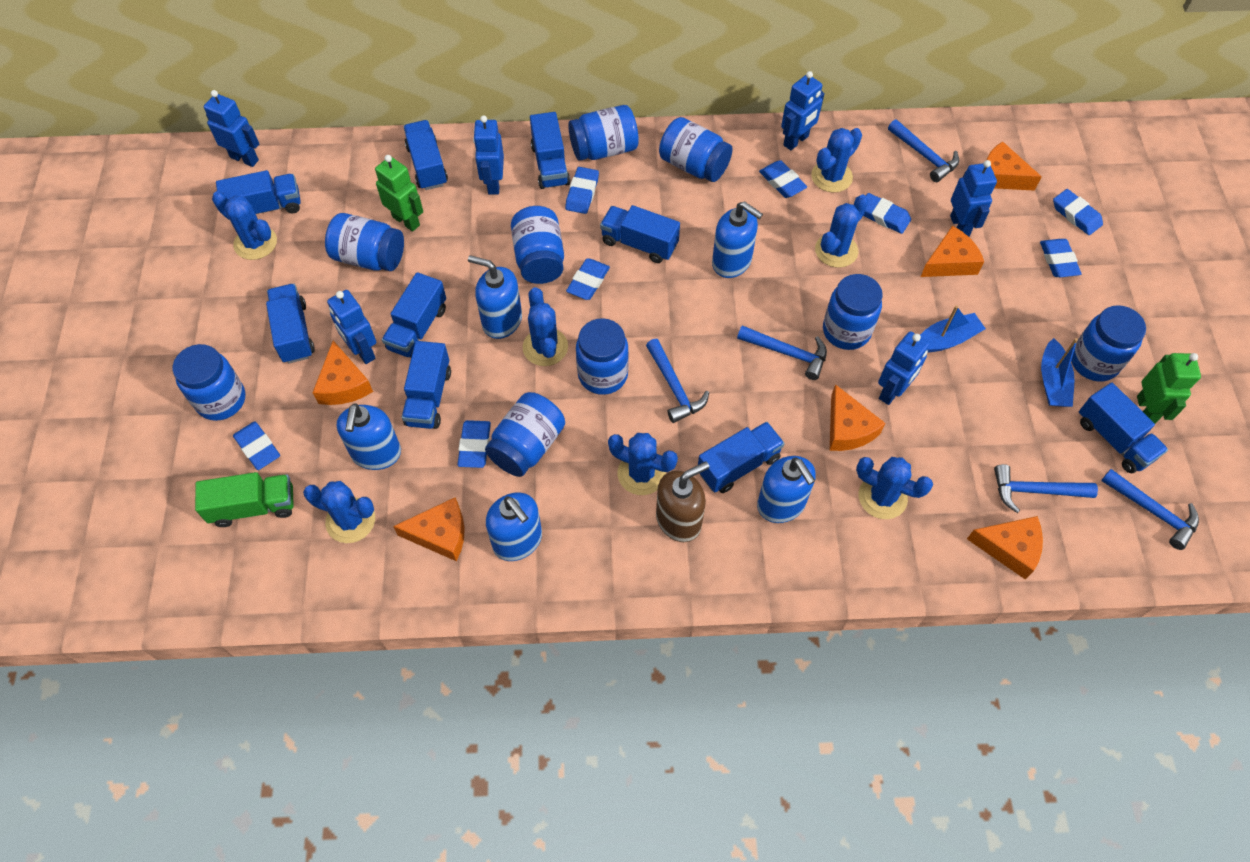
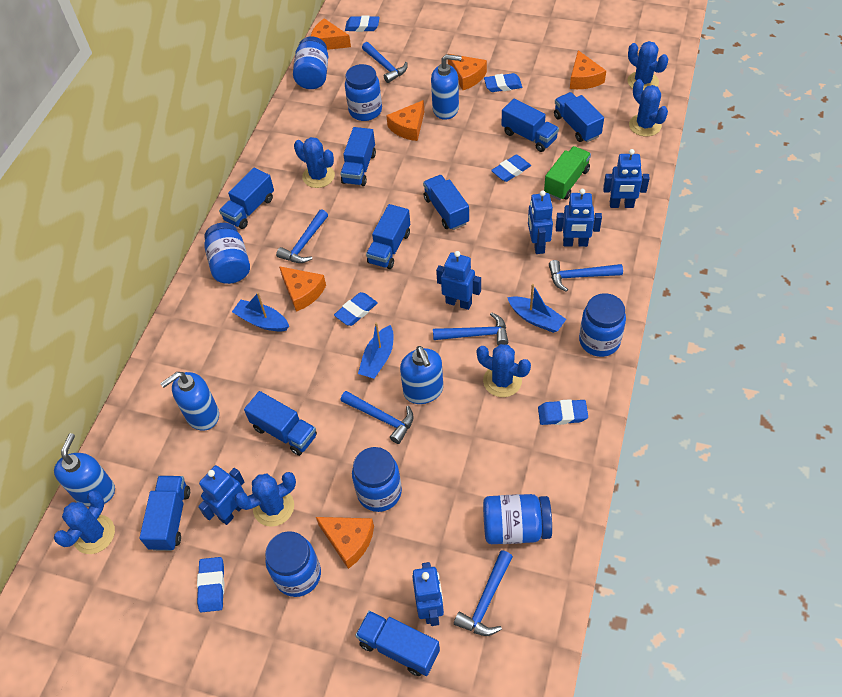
blue boat: 2 -> 3
blue cactus: 7 -> 6
blue eraser: 8 -> 6
blue hammer: 5 -> 6
blue jar: 9 -> 7
blue soap dispenser: 5 -> 4
brown soap dispenser: 1 -> 0
green robot: 2 -> 0

